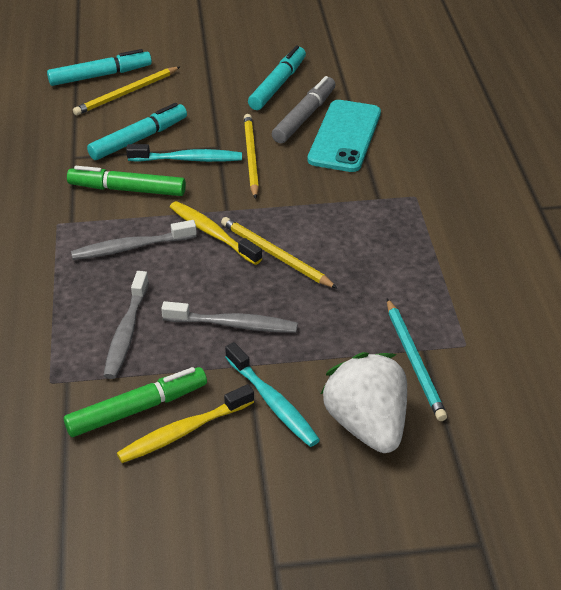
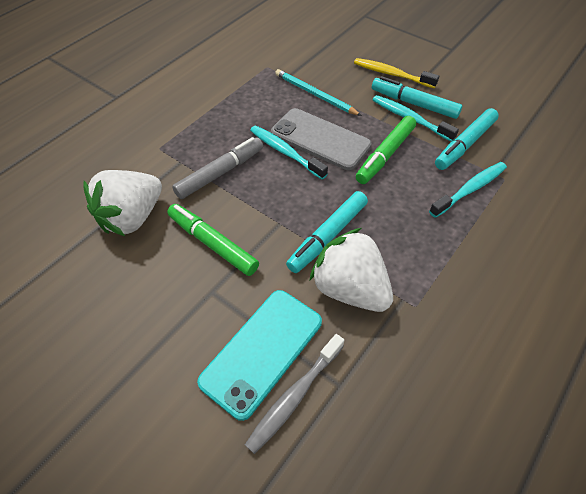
grey phone: 0 -> 1
grey toothbrush: 3 -> 1
turquoise toothbrush: 2 -> 3
white strawberry: 1 -> 2
yellow pencil: 3 -> 0
yellow toothbrush: 2 -> 1

